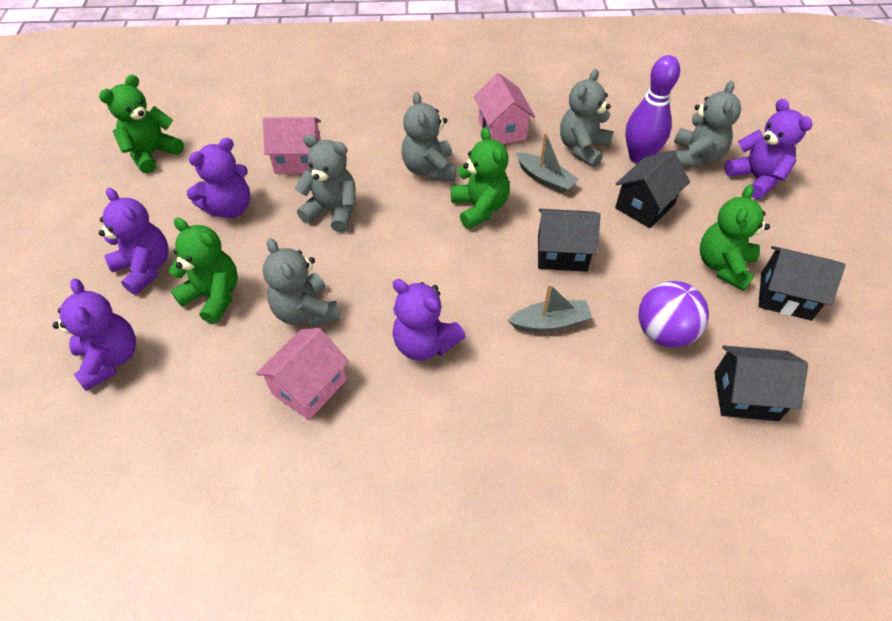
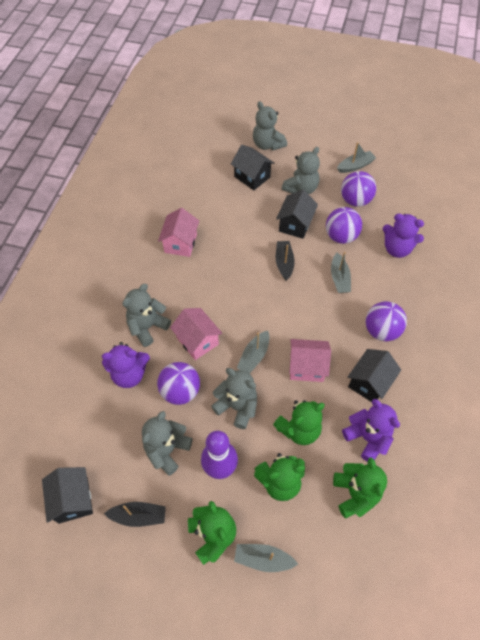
black boat: 0 -> 2
grey boat: 2 -> 4
purple ball: 1 -> 4
purple teddy bear: 5 -> 3

